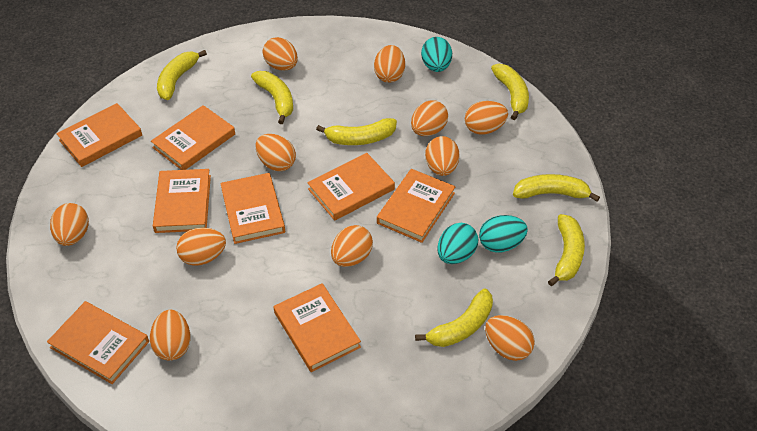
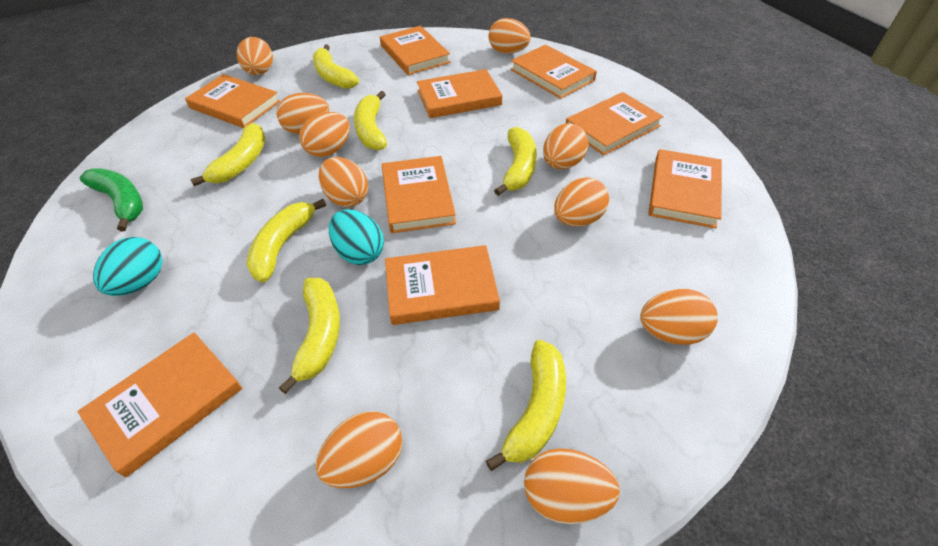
green banana: 0 -> 1
orange book: 8 -> 9
orange egg: 11 -> 10
turquoise egg: 3 -> 2

